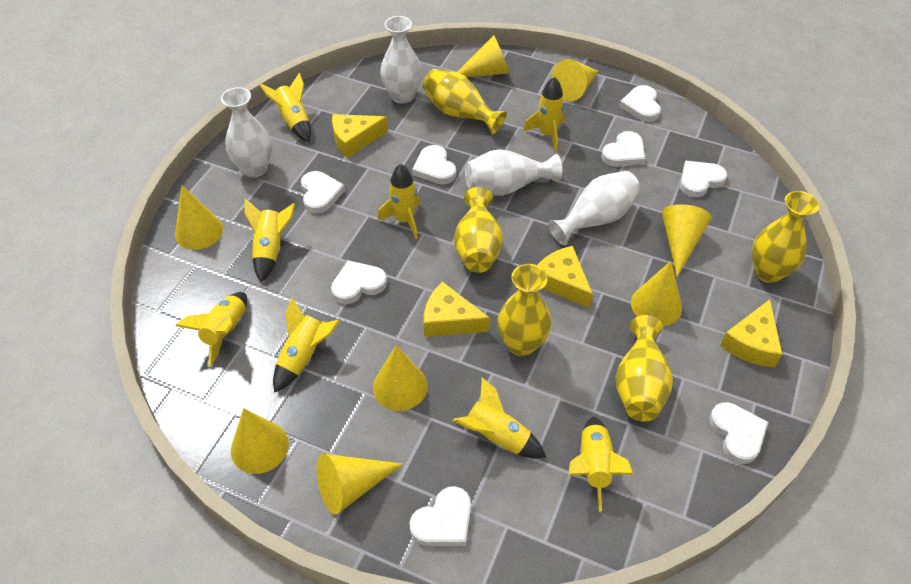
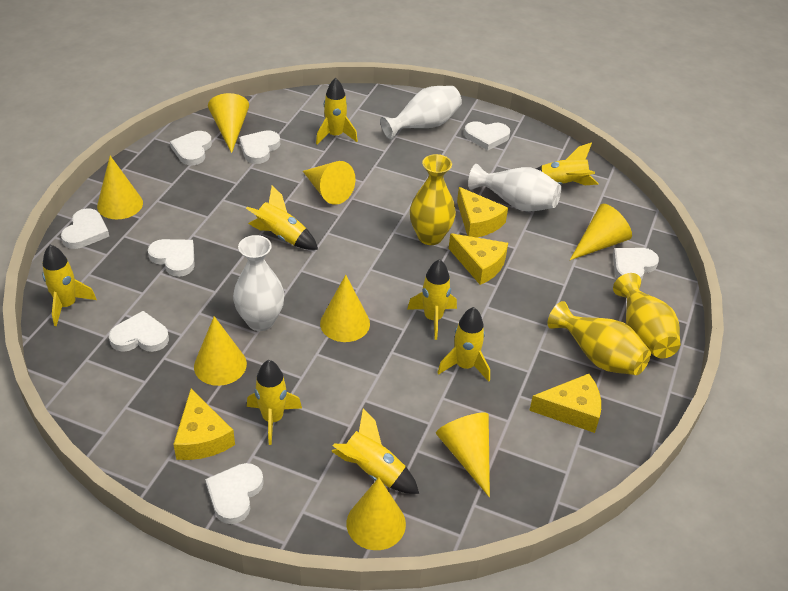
white vase: 4 -> 3
yellow vase: 5 -> 3

